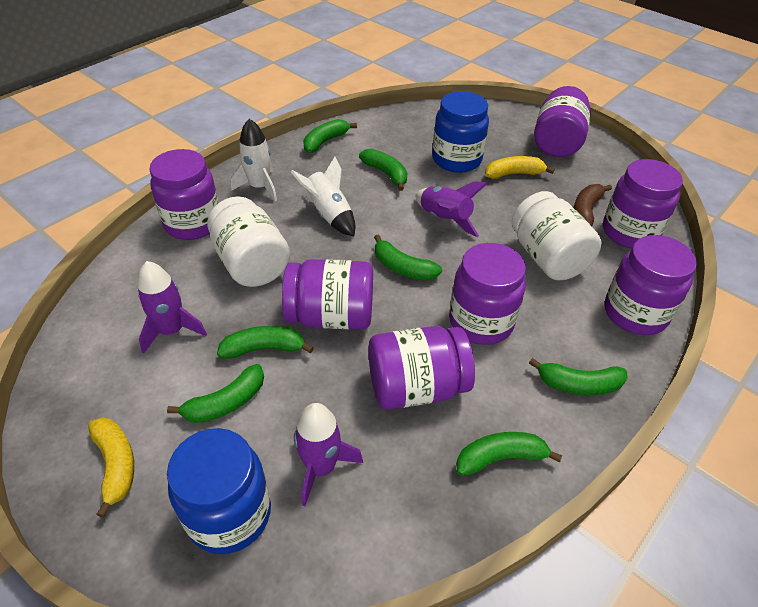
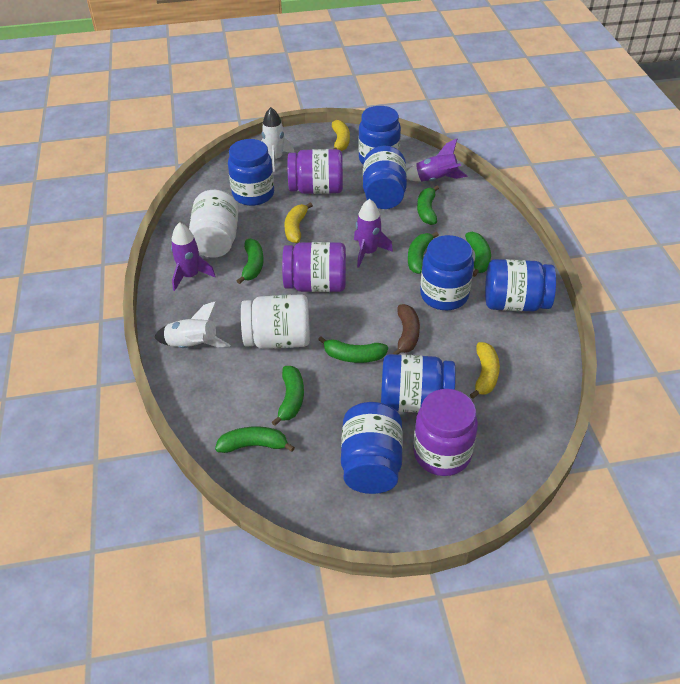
blue jar: 2 -> 7
purple jar: 7 -> 3
yellow banana: 2 -> 3

